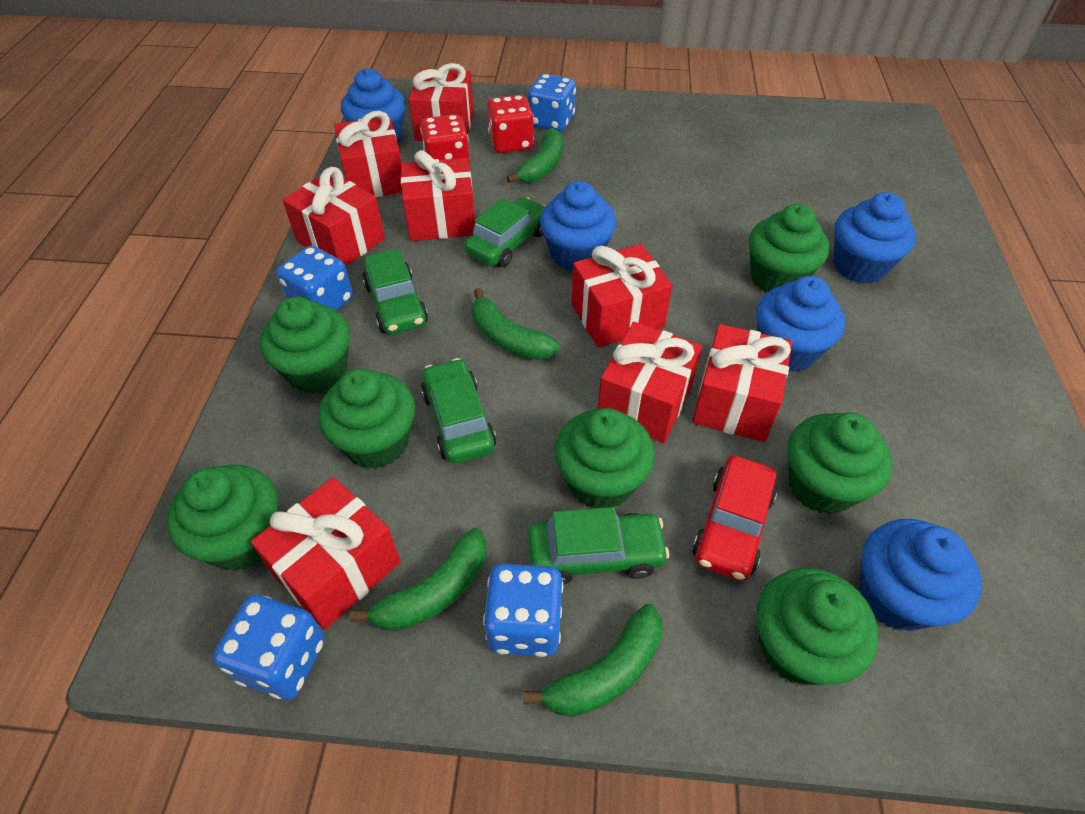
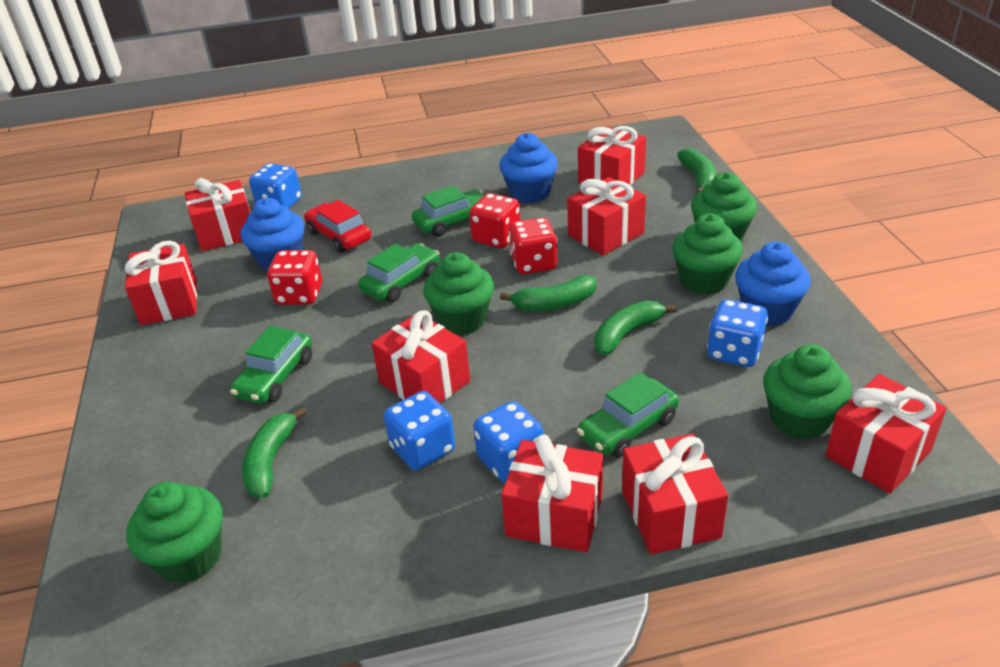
blue cupcake: 5 -> 3
green cupcake: 7 -> 5
red dice: 2 -> 3

